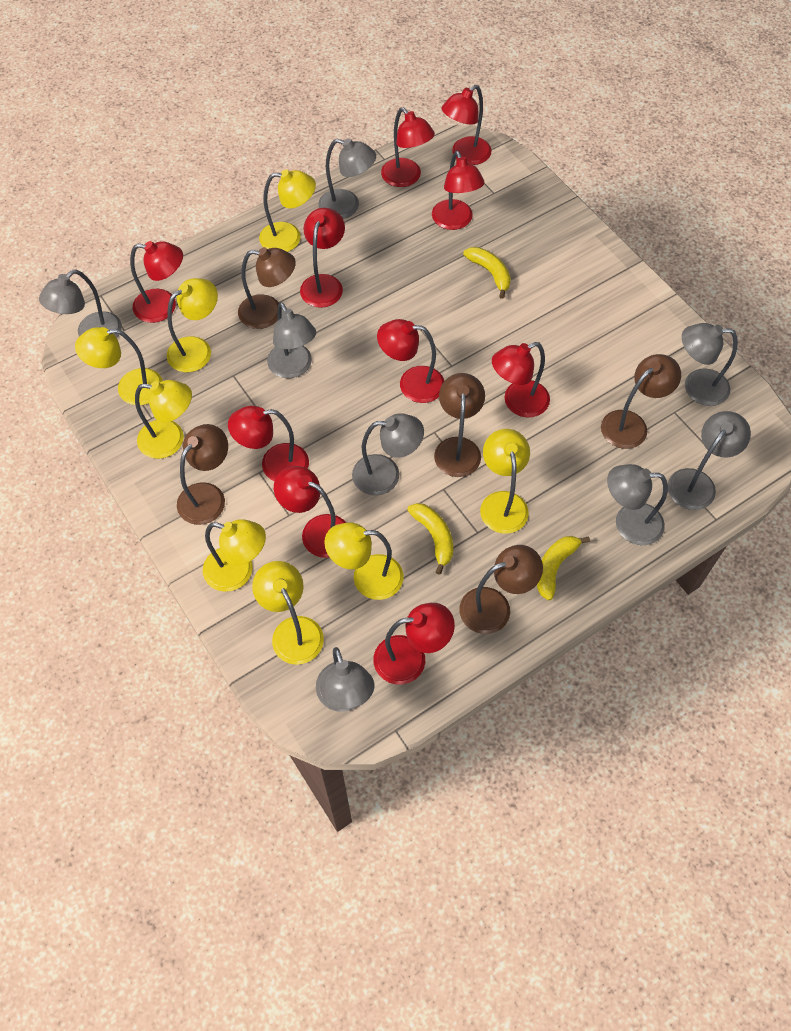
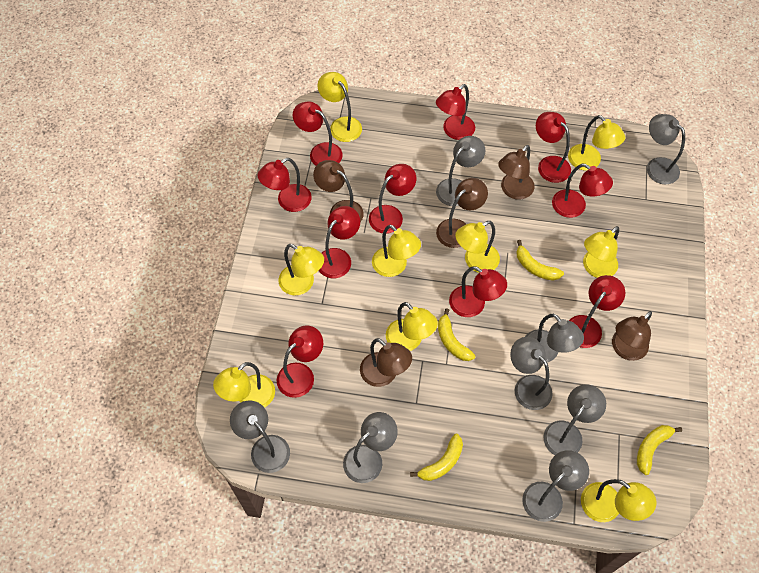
yellow banana: 3 -> 4
yellow lamp: 8 -> 9

